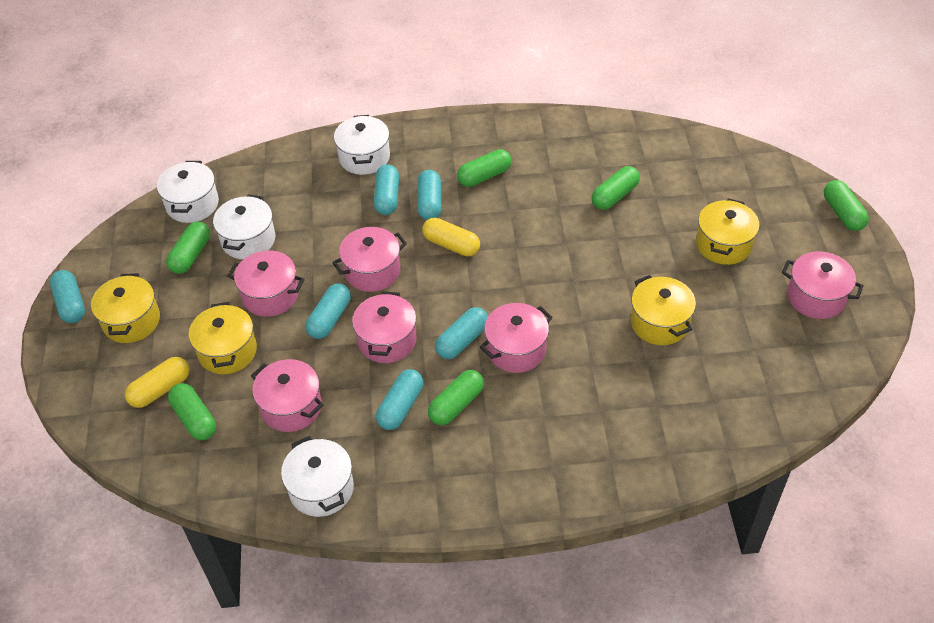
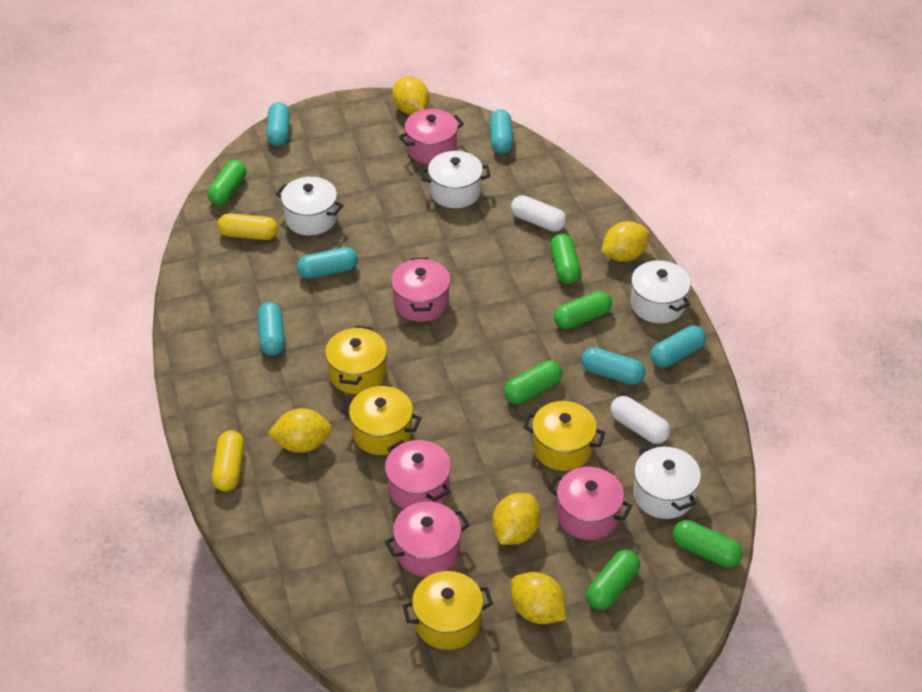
pink pot: 6 -> 5
white capsule: 0 -> 2
yellow lemon: 0 -> 5

